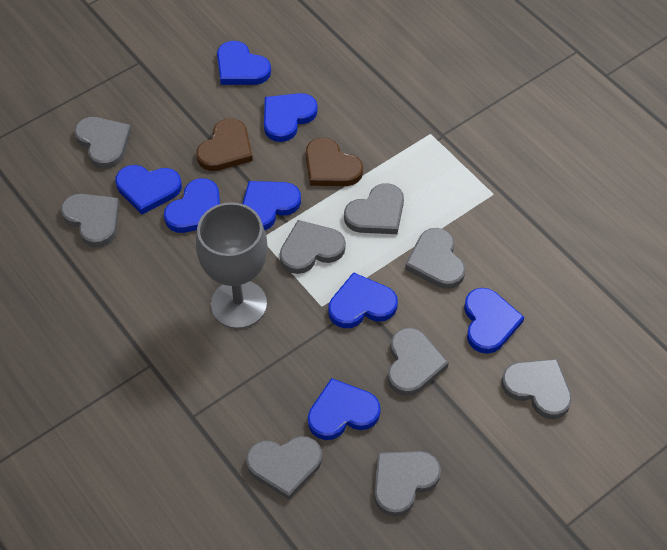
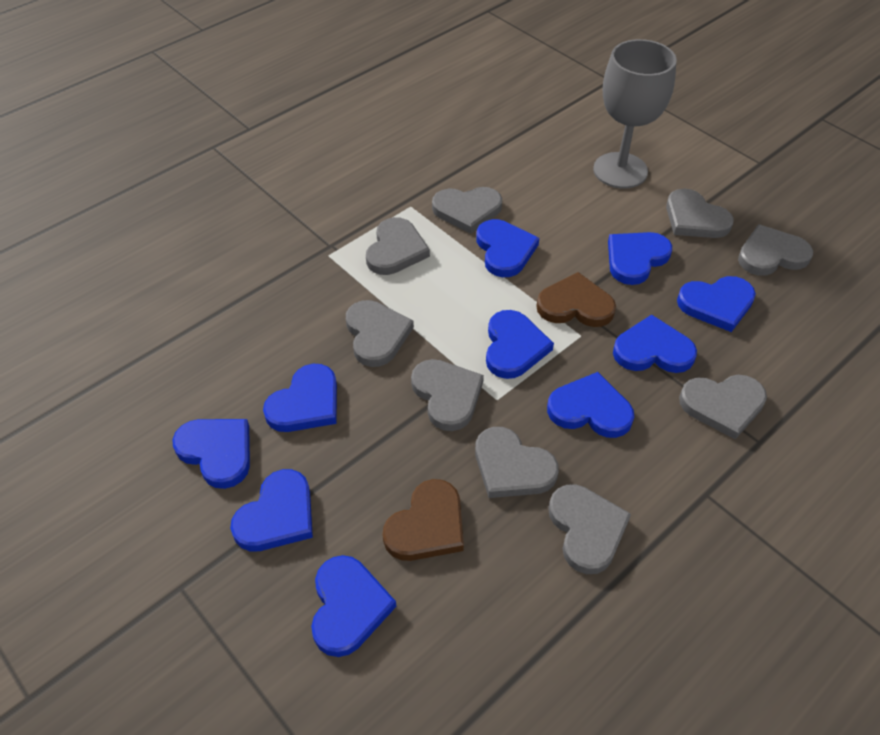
blue heart: 8 -> 10

